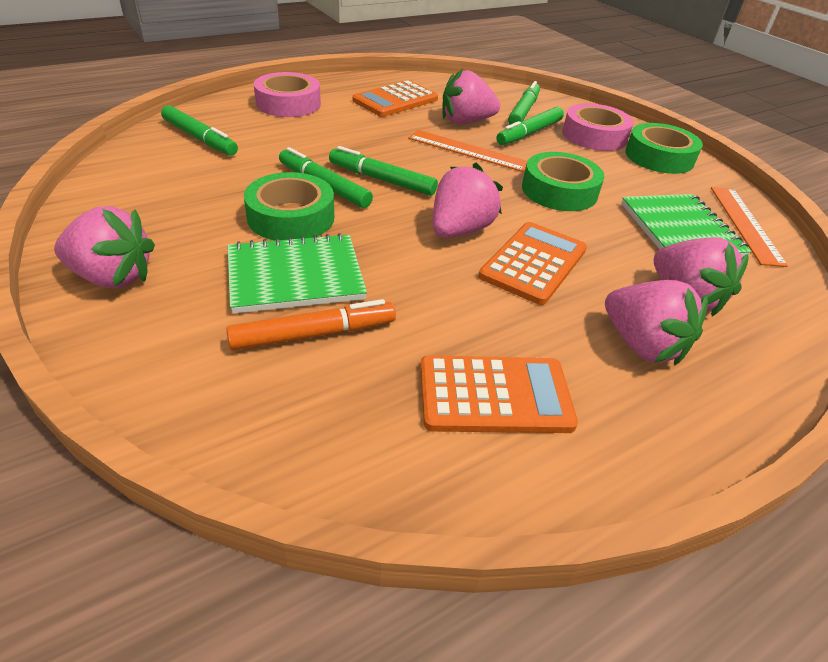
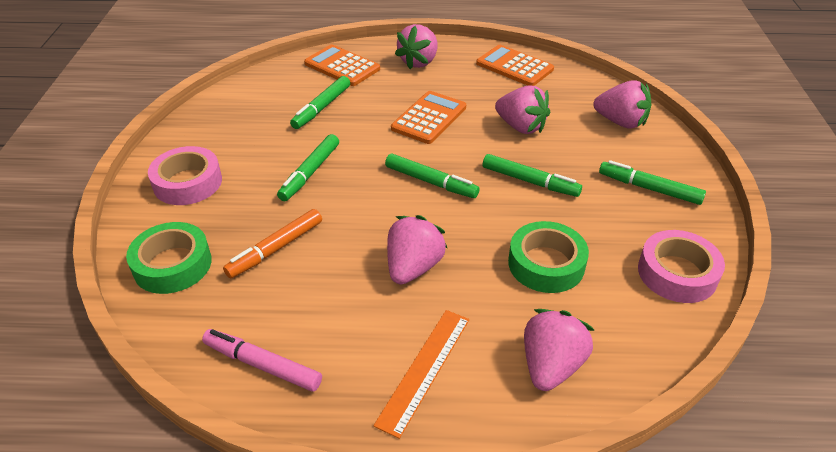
green notebook: 2 -> 0
green tape: 3 -> 2
orange ruler: 2 -> 1
pink marker: 0 -> 1

